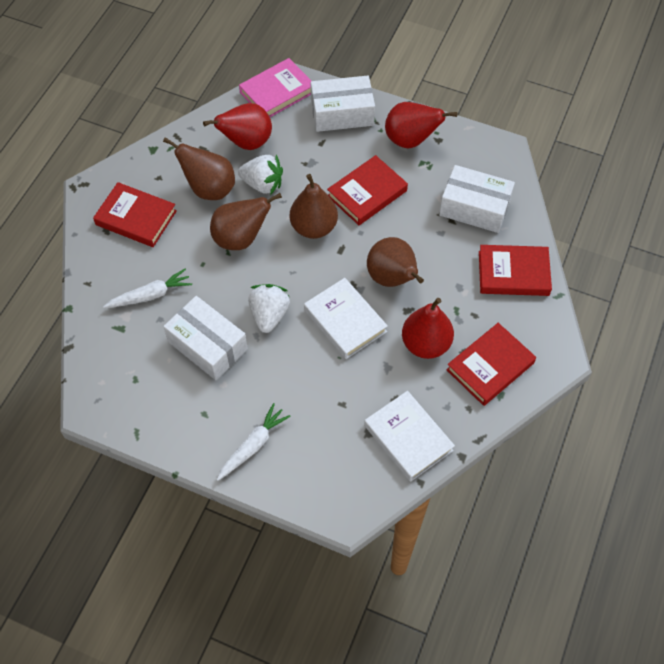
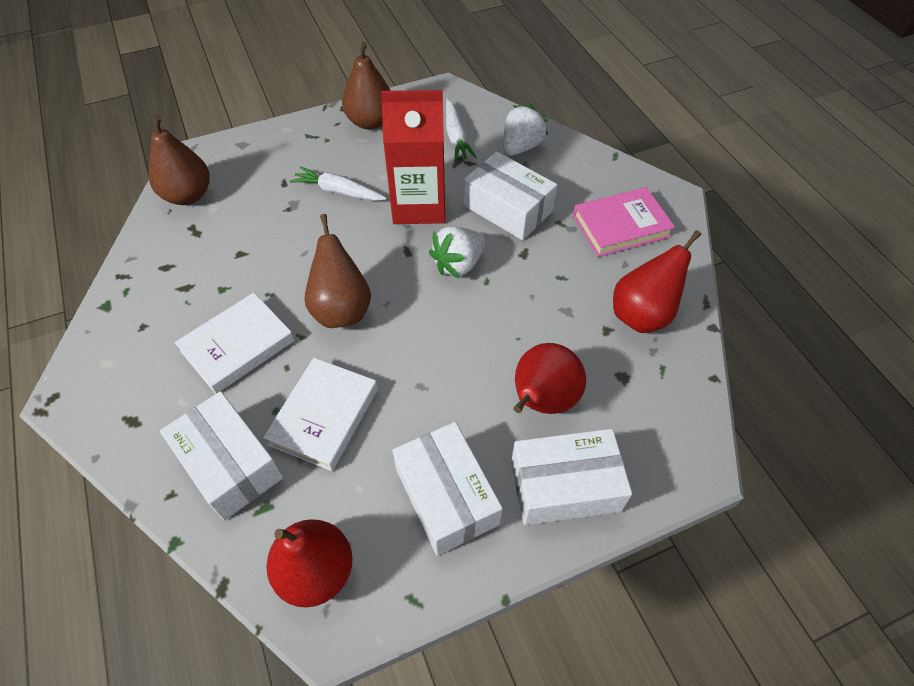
brown pear: 4 -> 3
red book: 4 -> 0
red carton: 0 -> 1
white box: 3 -> 4

